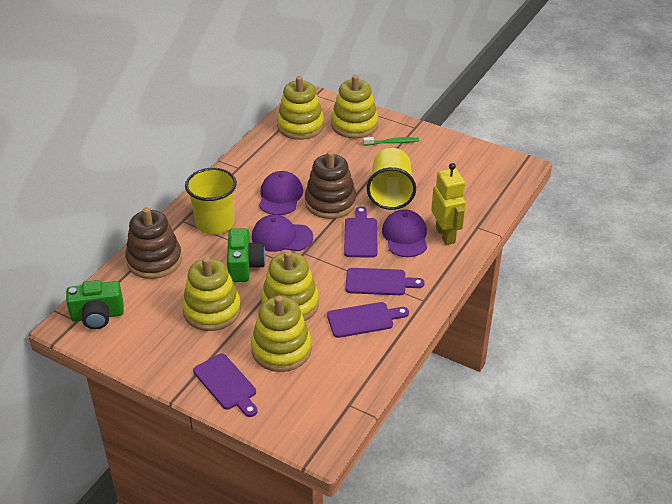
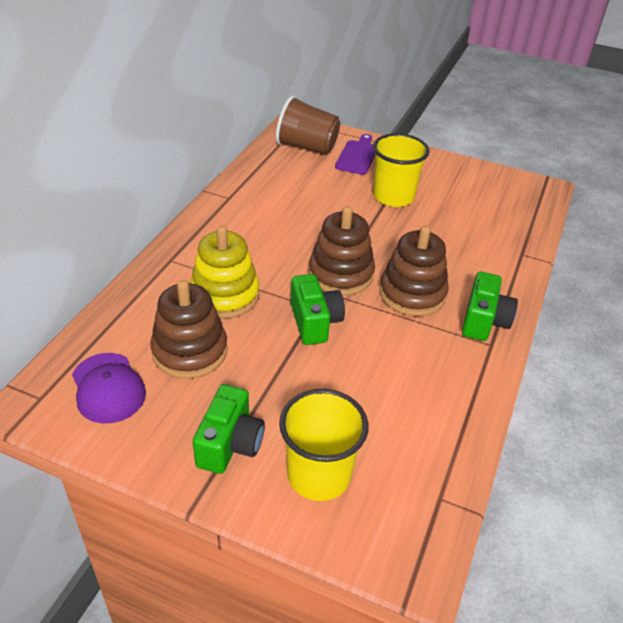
brown cup: 0 -> 1
brown stacking toy: 2 -> 3
green camera: 2 -> 3
green toothbrush: 1 -> 0
purple cap: 3 -> 1
purple cutting board: 4 -> 1
yellow robot: 1 -> 0
yellow stacking toy: 5 -> 1

